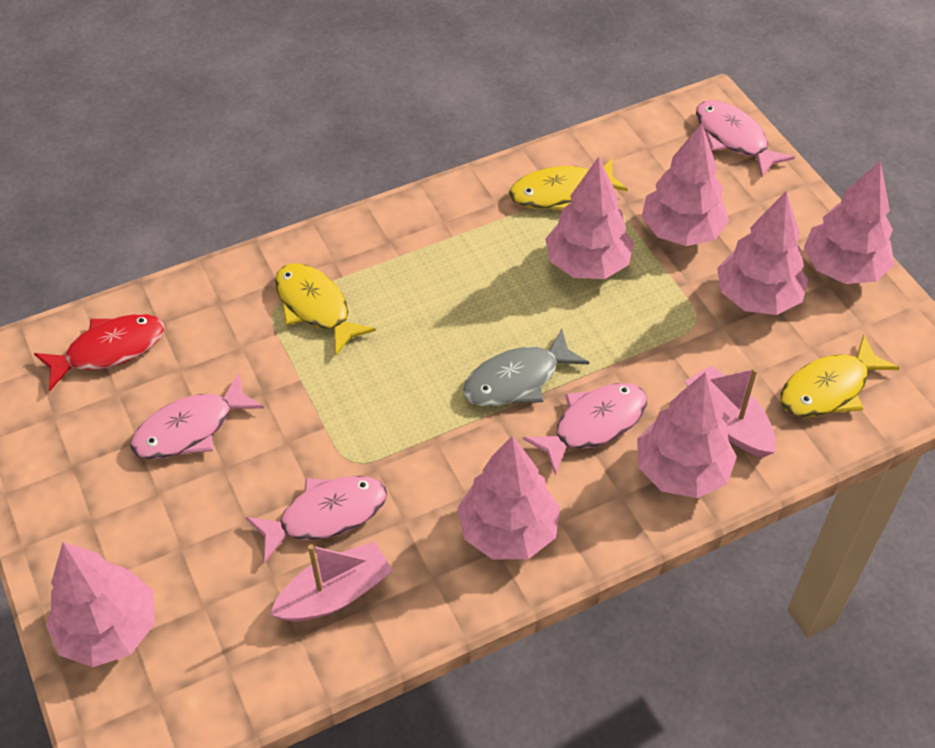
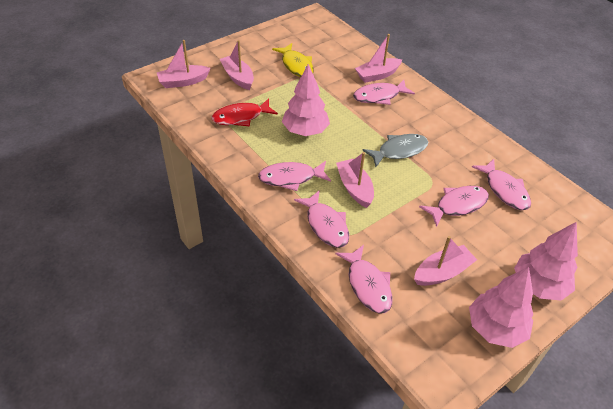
pink boat: 2 -> 5
pink fish: 4 -> 6
pink tree: 7 -> 3
yellow fish: 3 -> 1

